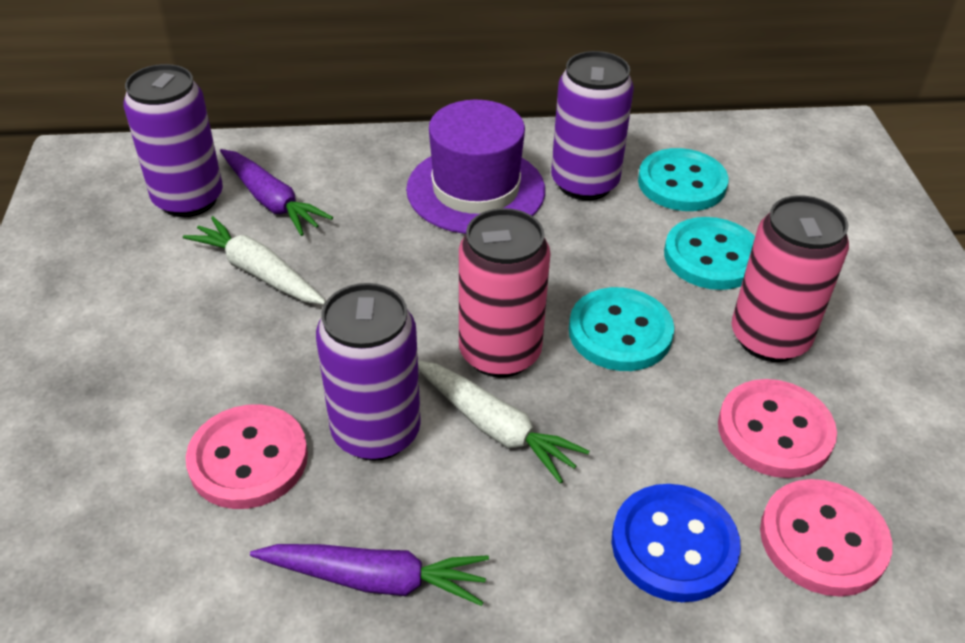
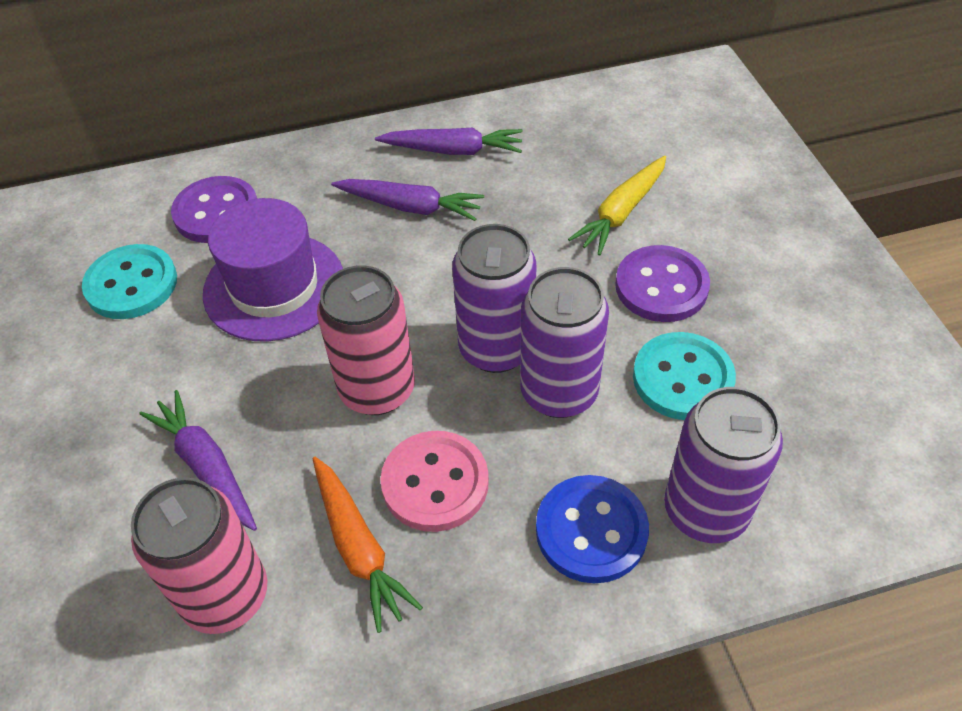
orange carrot: 0 -> 1
pink button: 3 -> 1
purple button: 0 -> 2
purple carrot: 2 -> 3
turquoise button: 3 -> 2
white carrot: 2 -> 0
yellow carrot: 0 -> 1

